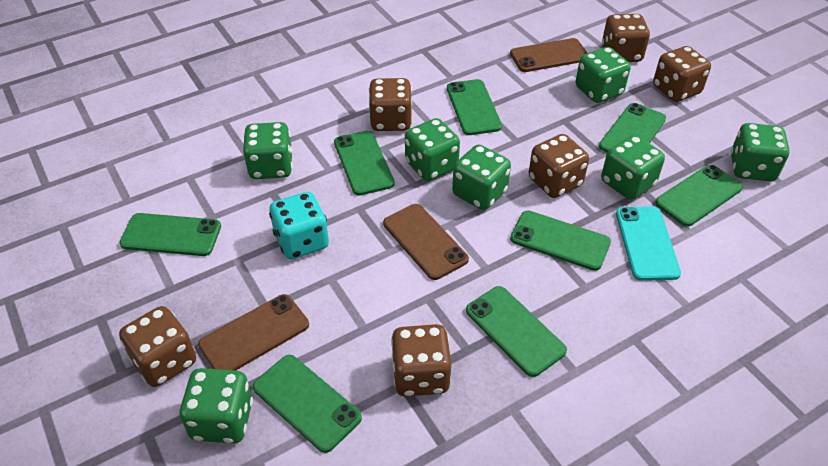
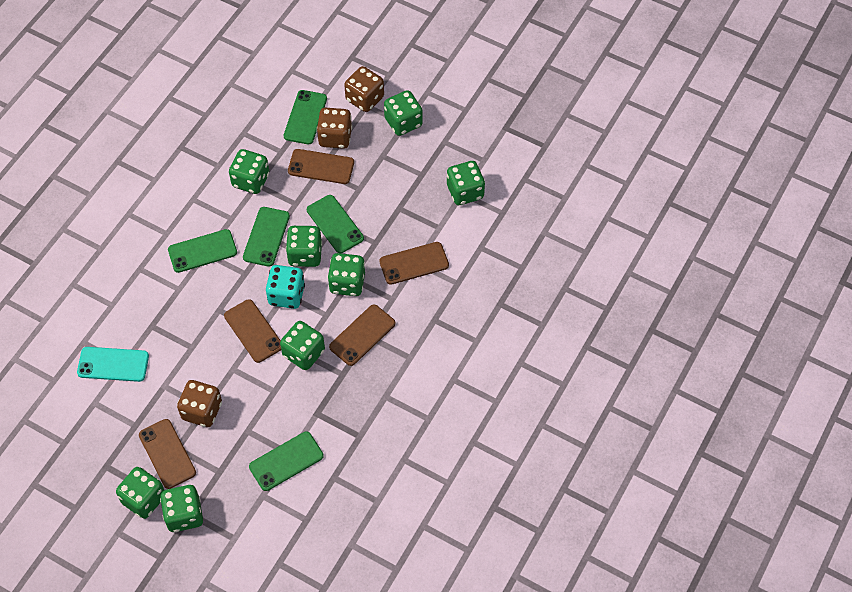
brown dice: 6 -> 3
brown phone: 3 -> 5
green dice: 7 -> 8
green phone: 8 -> 5

